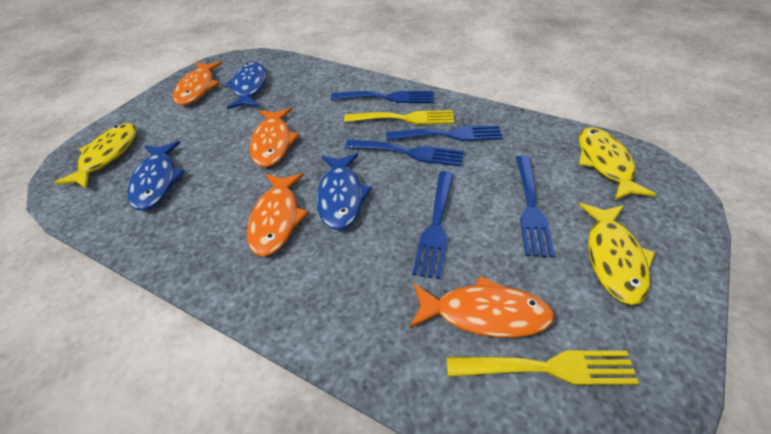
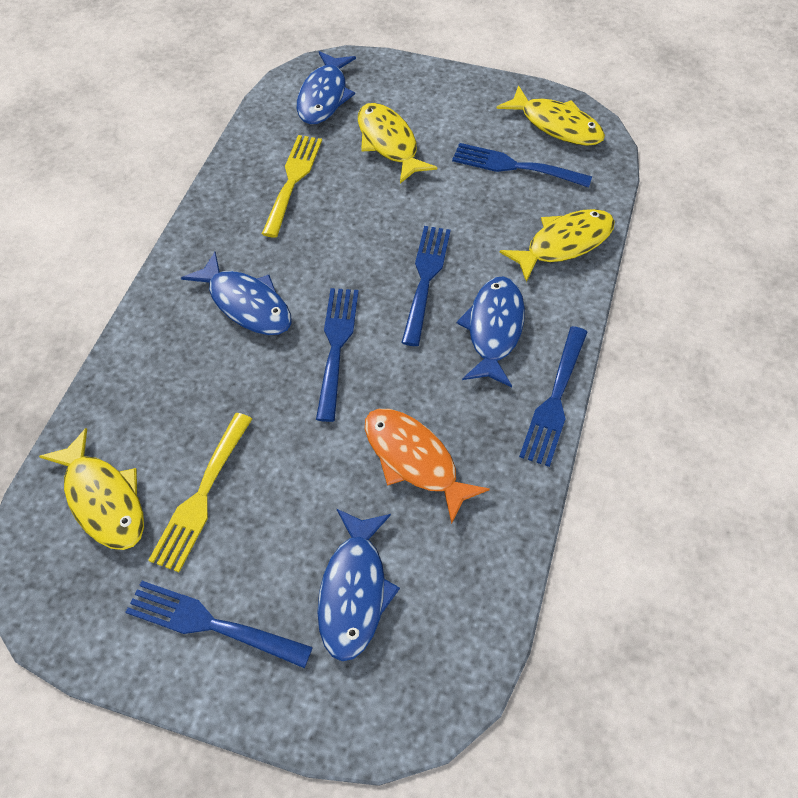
blue fish: 3 -> 4
orange fish: 4 -> 1
yellow fish: 3 -> 4

